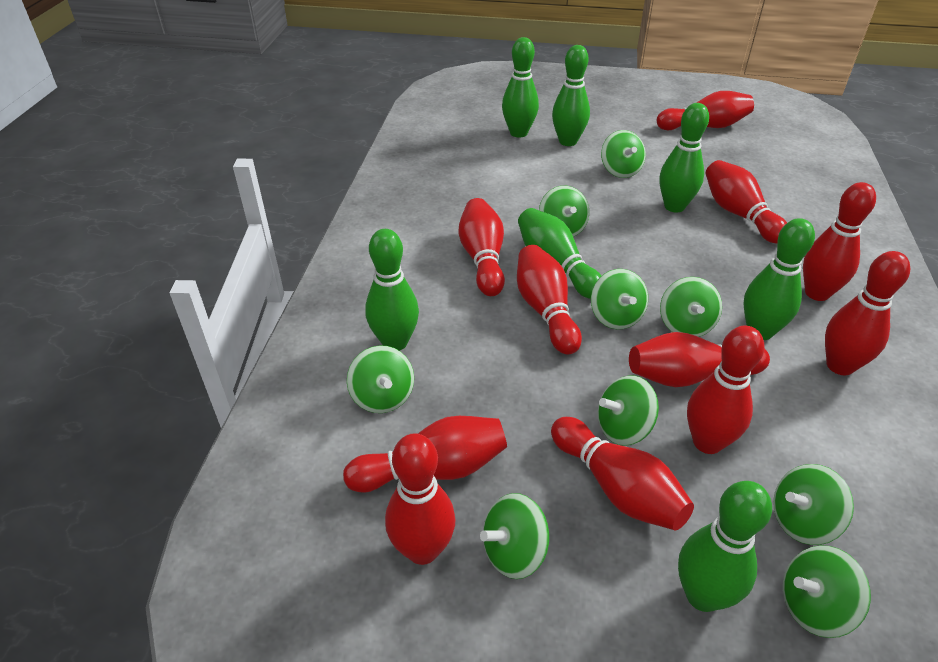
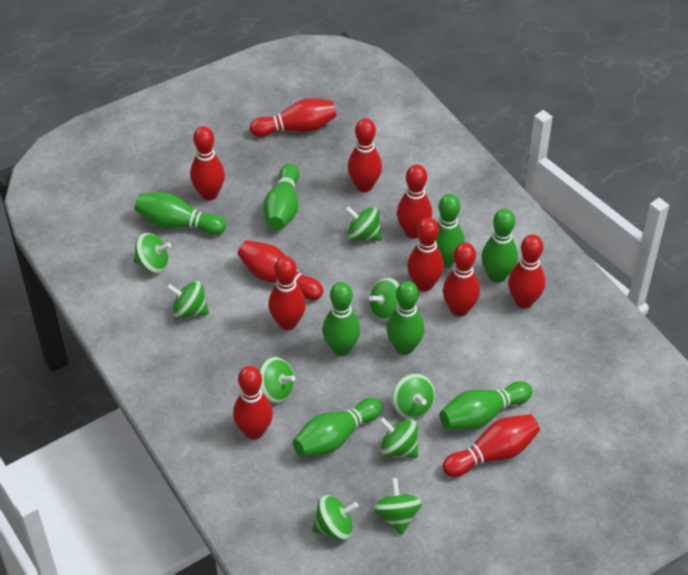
green bowling pin: 7 -> 8

